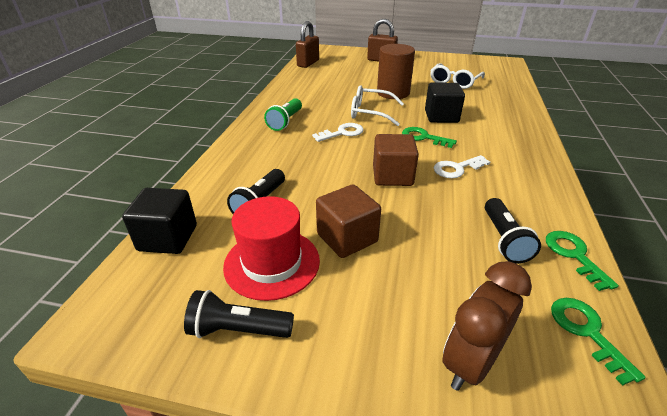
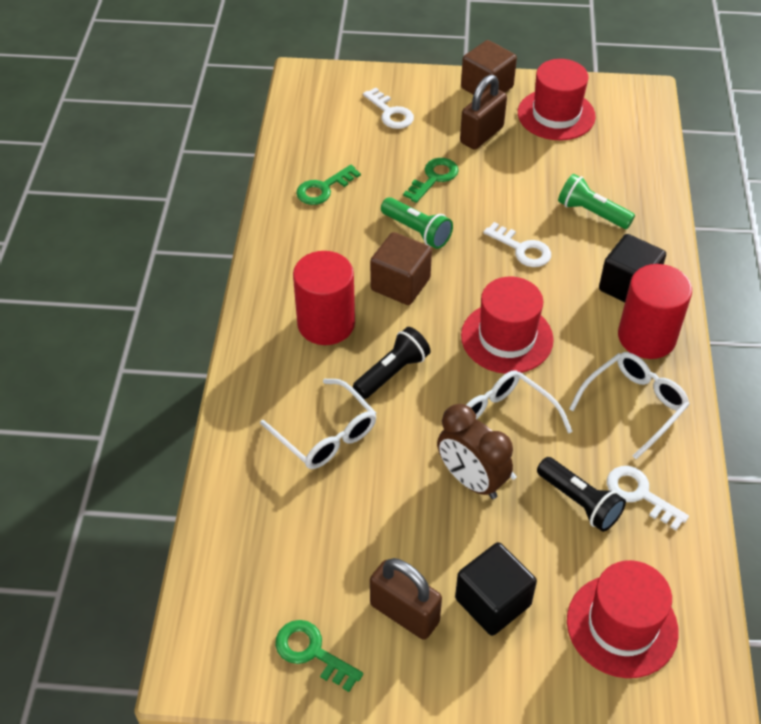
black flashlight: 3 -> 2
brown cylinder: 1 -> 0
green flashlight: 1 -> 2
red cylinder: 0 -> 2
red hat: 1 -> 3
white glasses: 2 -> 3
white key: 2 -> 3

